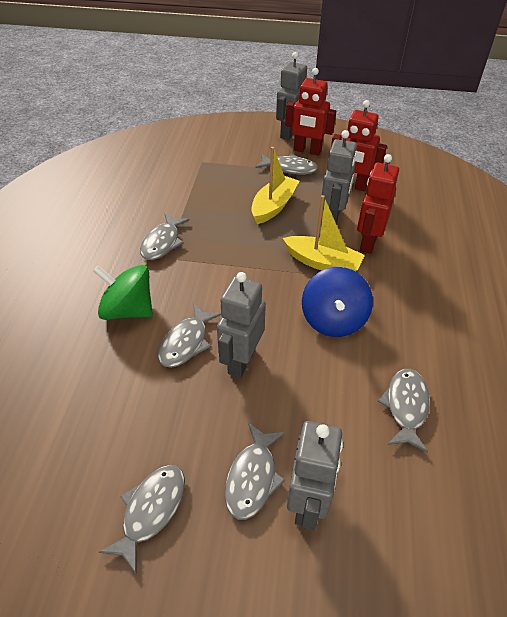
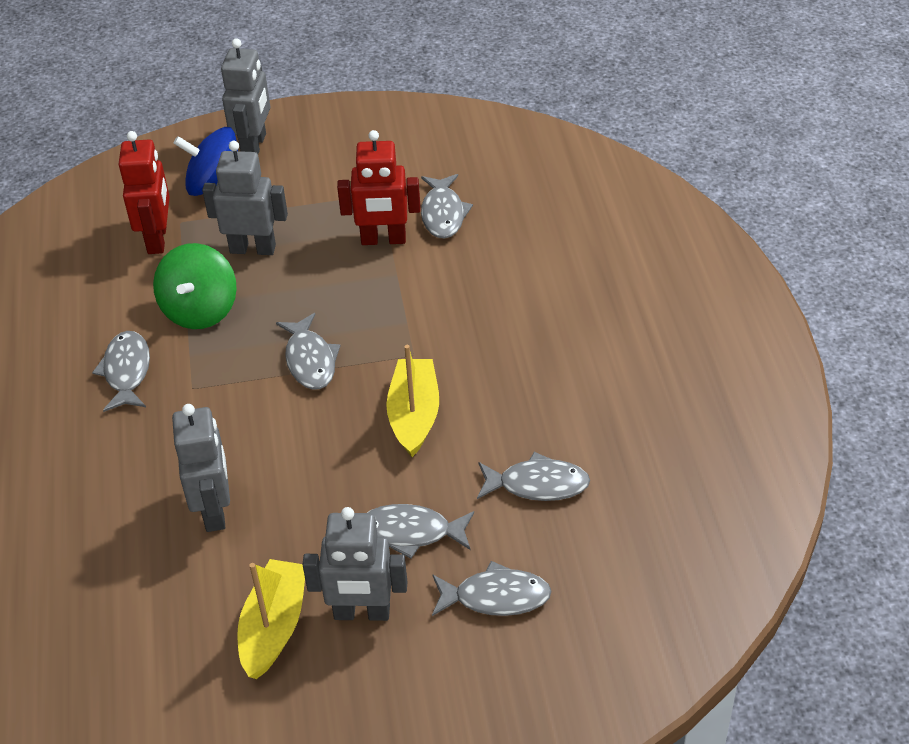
red robot: 3 -> 2

